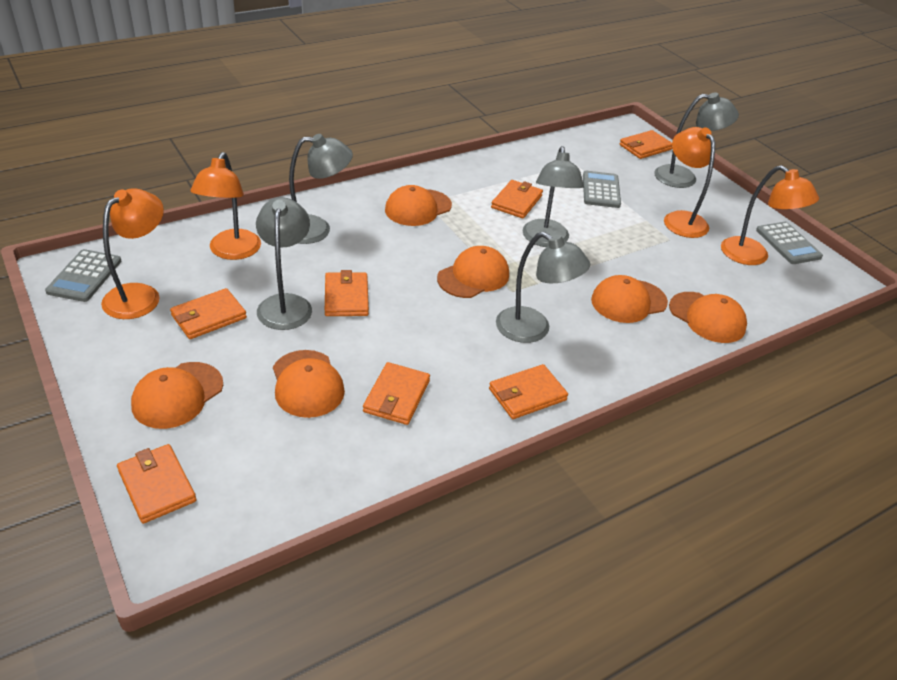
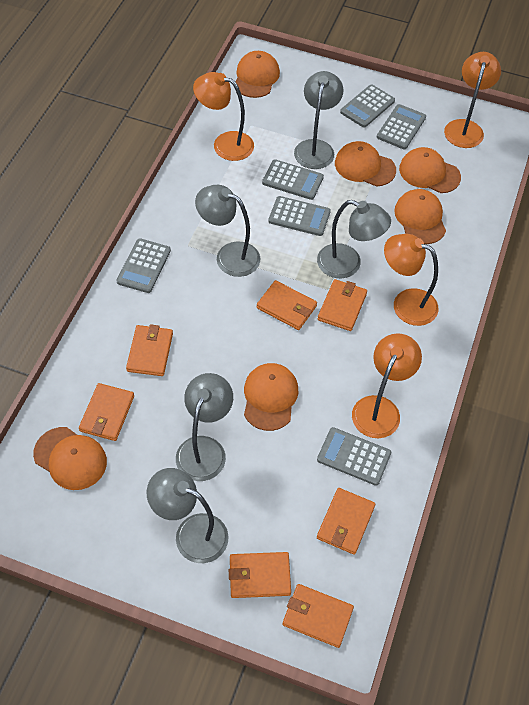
grey calculator: 3 -> 6

